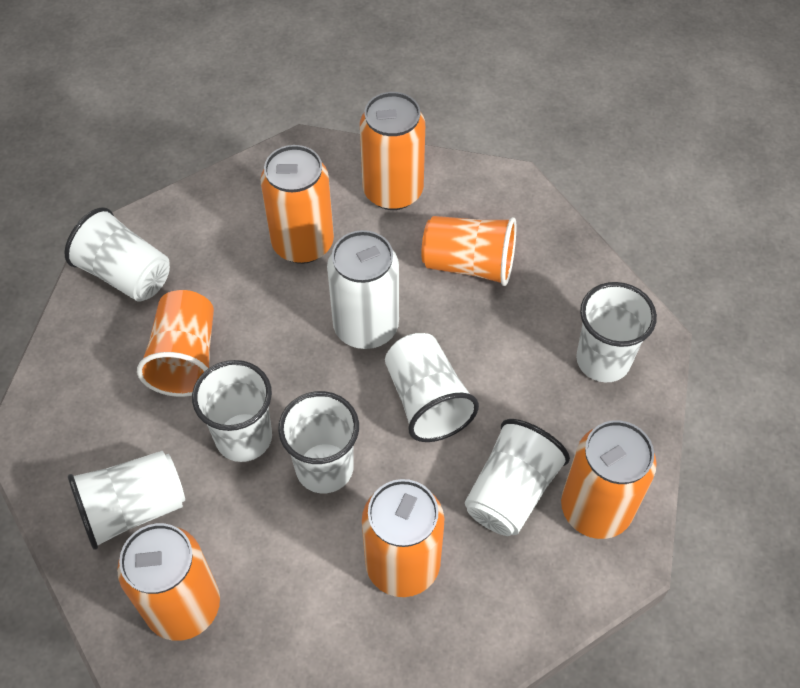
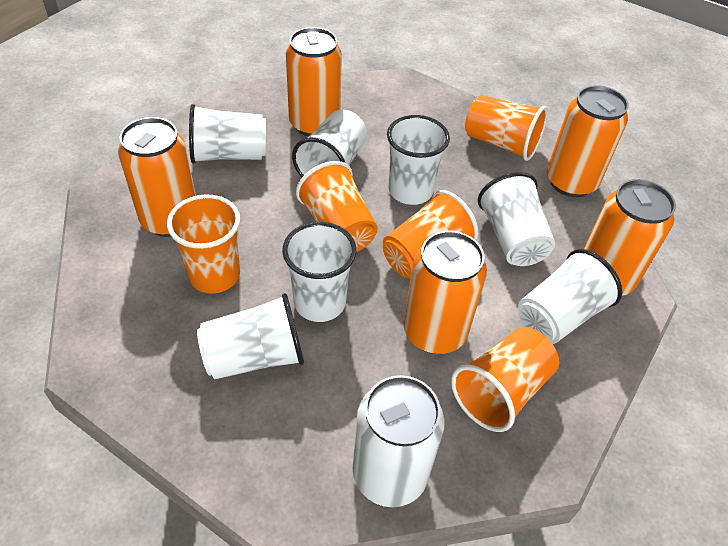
orange cup: 2 -> 5

